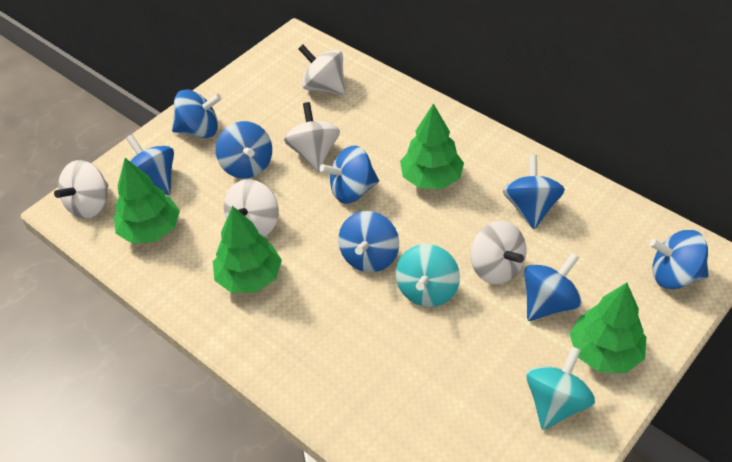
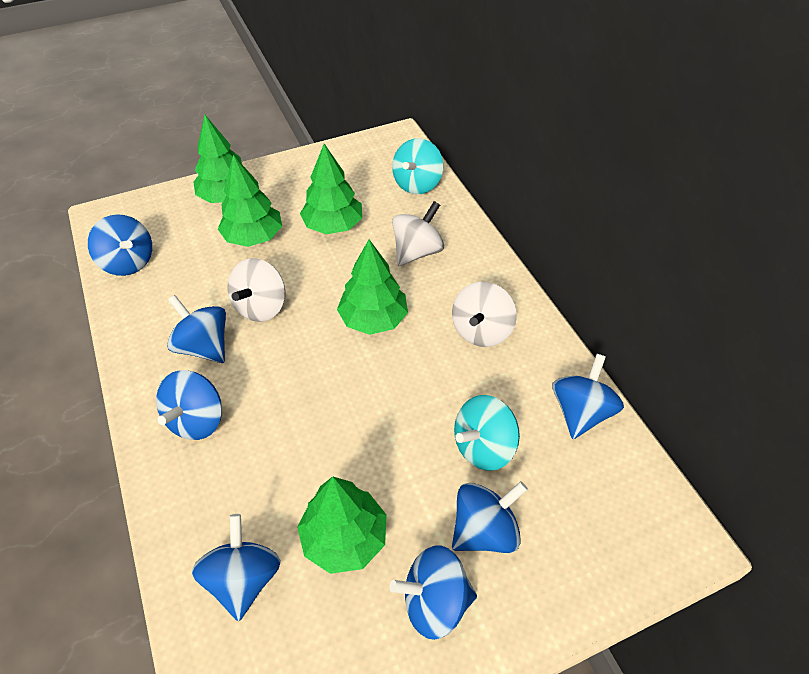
blue spinning top: 8 -> 7
green tree: 4 -> 5
white spinning top: 5 -> 3

